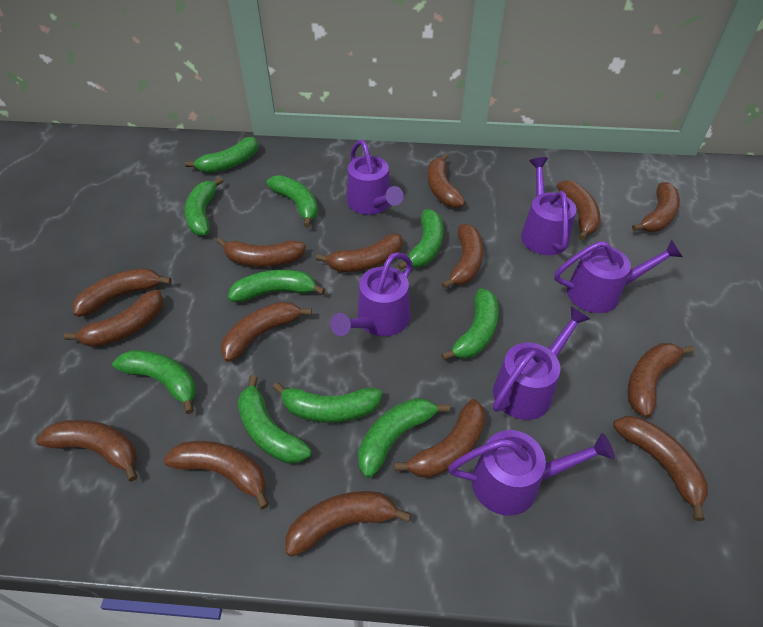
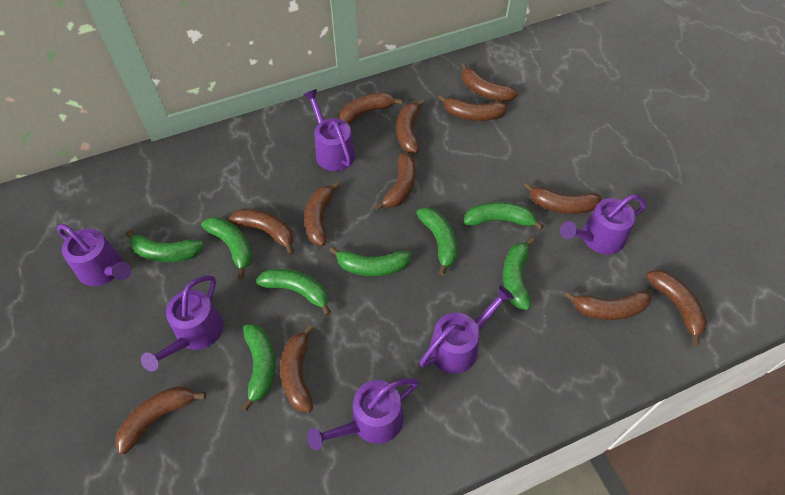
brown banana: 15 -> 12
green banana: 10 -> 8

